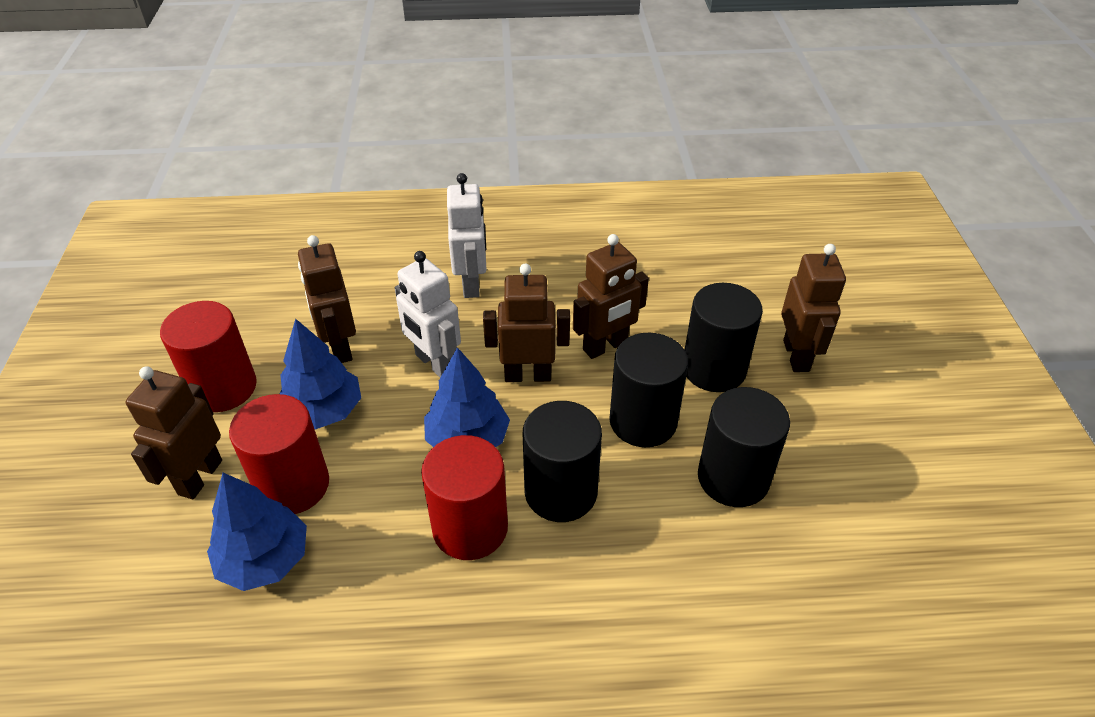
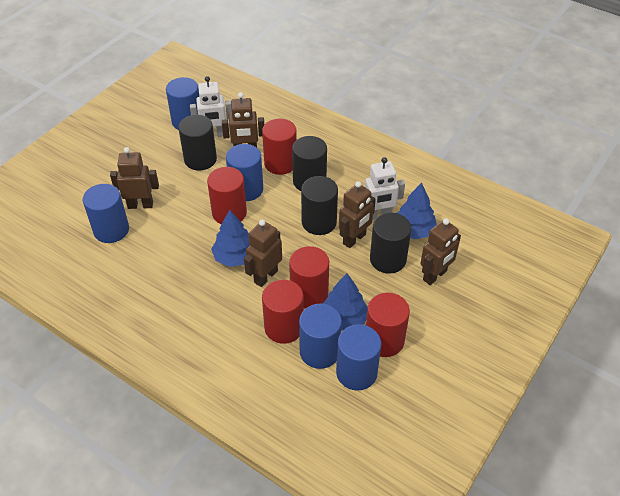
blue cylinder: 0 -> 5
red cylinder: 3 -> 5

